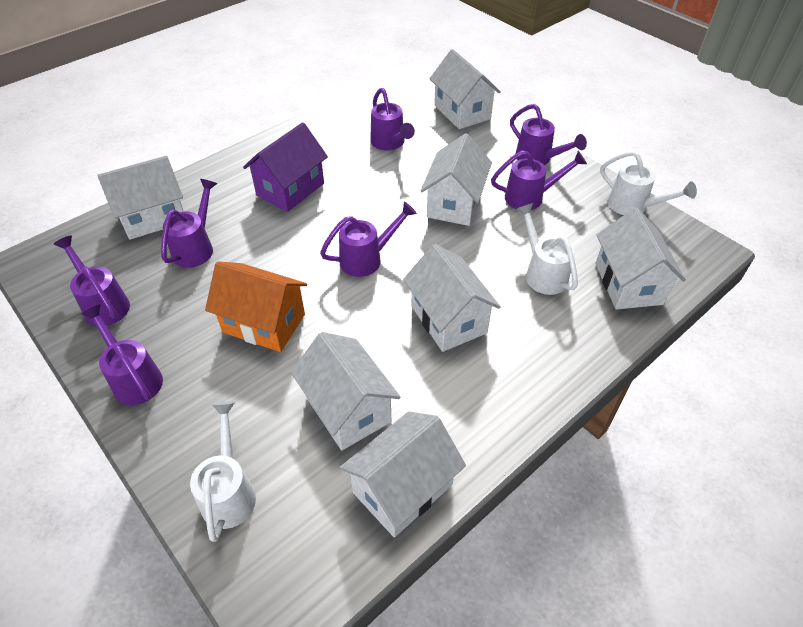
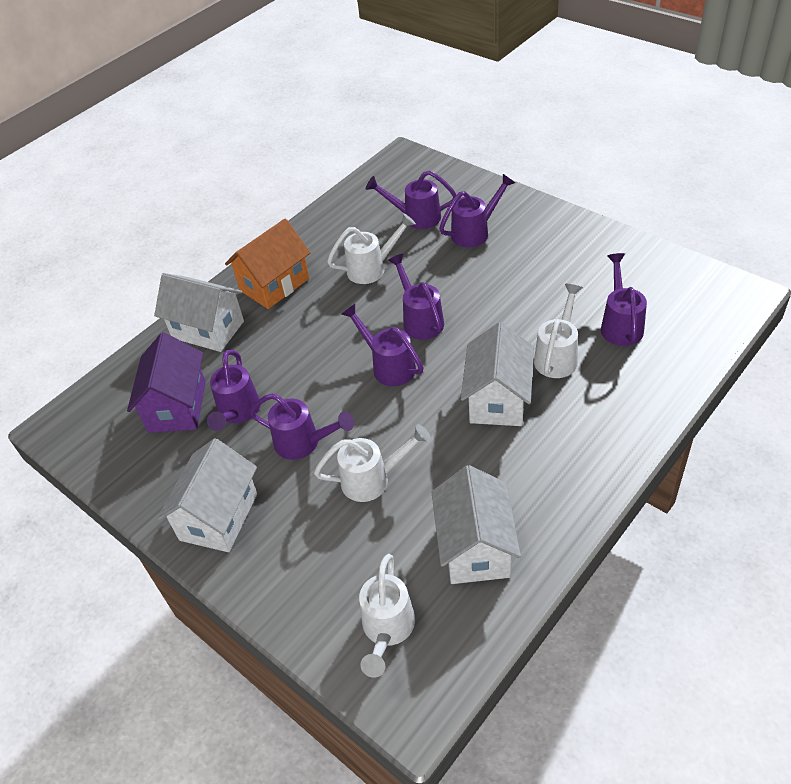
white house: 7 -> 4
white watering can: 3 -> 4

